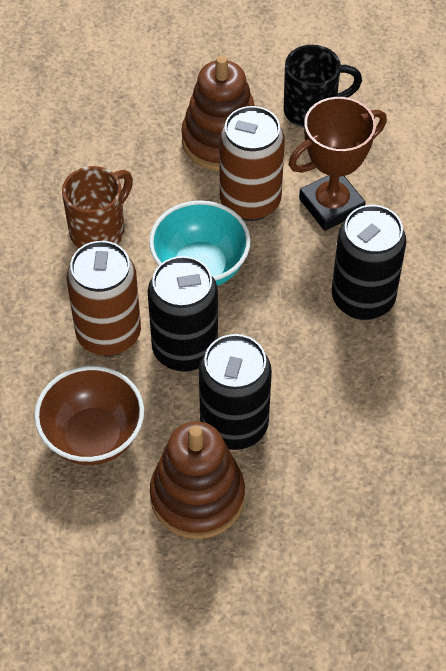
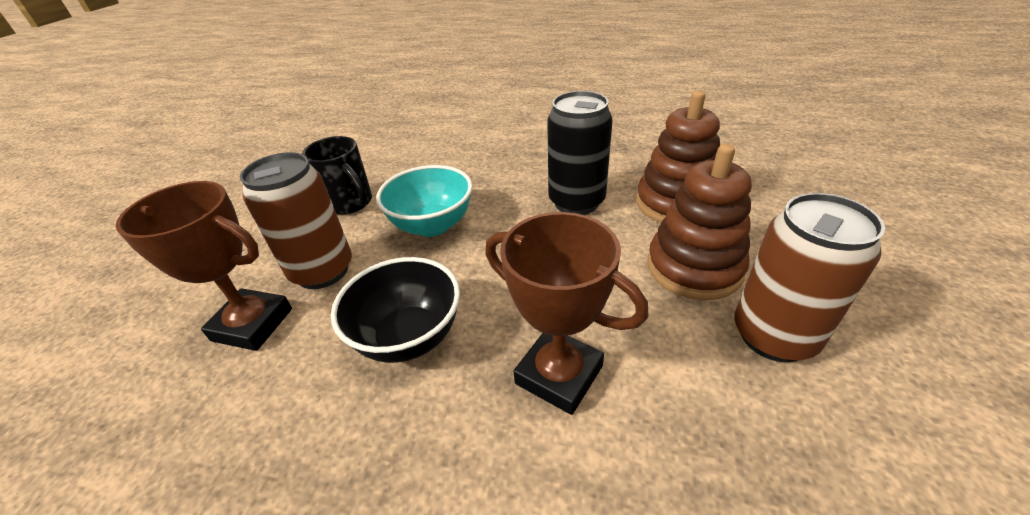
black bowl: 0 -> 1
black can: 3 -> 1
brown bowl: 1 -> 0
brown mug: 1 -> 0
brown trophy: 1 -> 2

